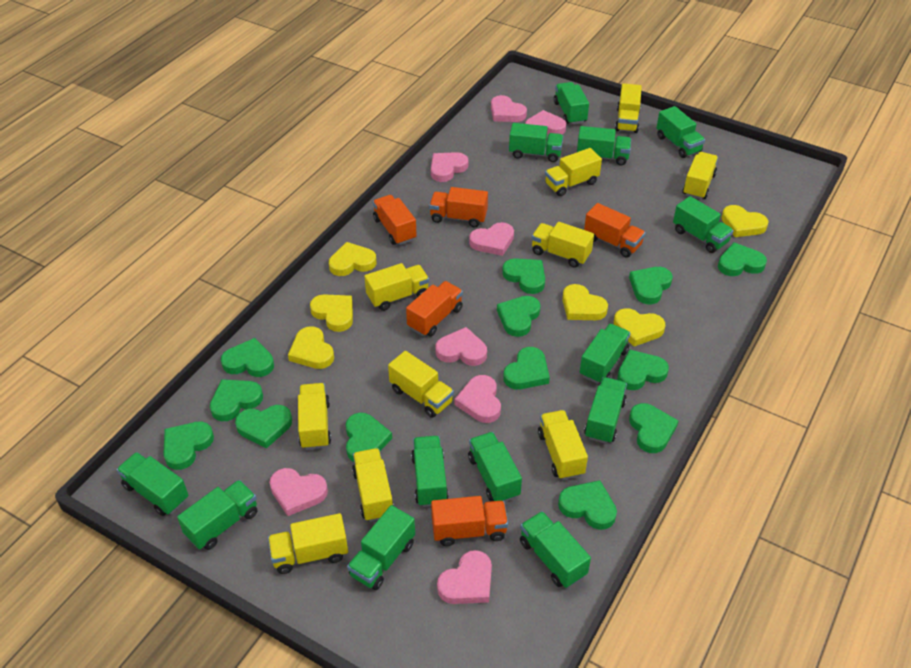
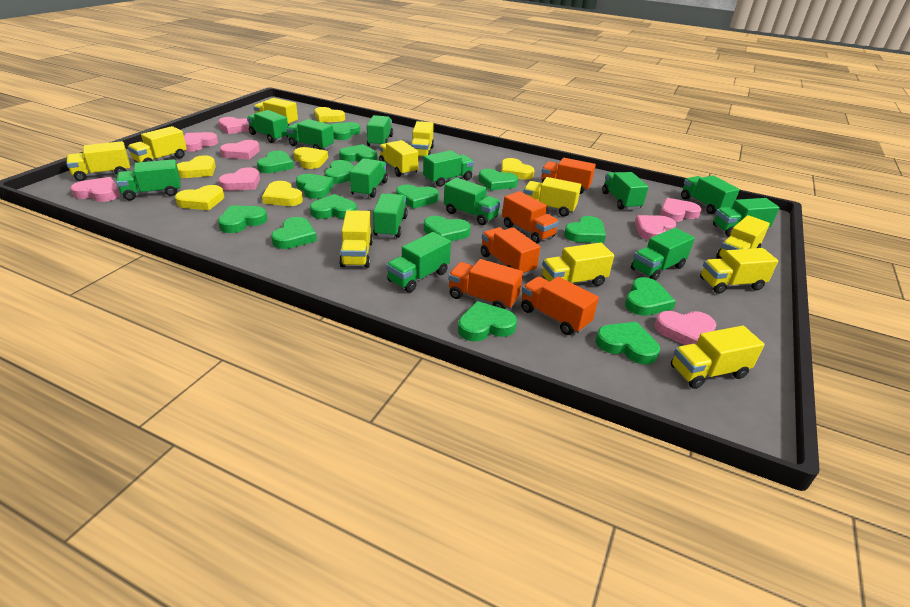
green heart: 13 -> 15
yellow truck: 10 -> 11

